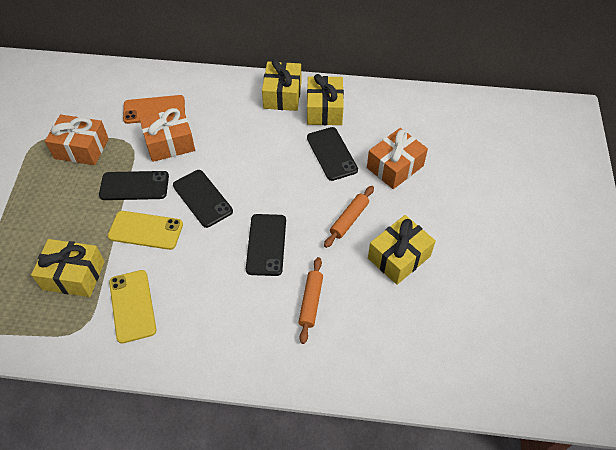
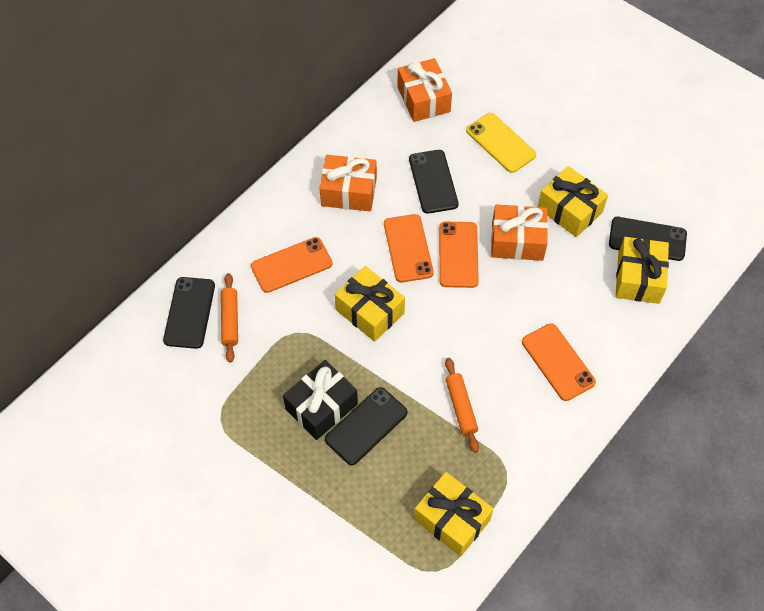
black gift: 0 -> 1
orange phone: 1 -> 4
yellow phone: 2 -> 1

